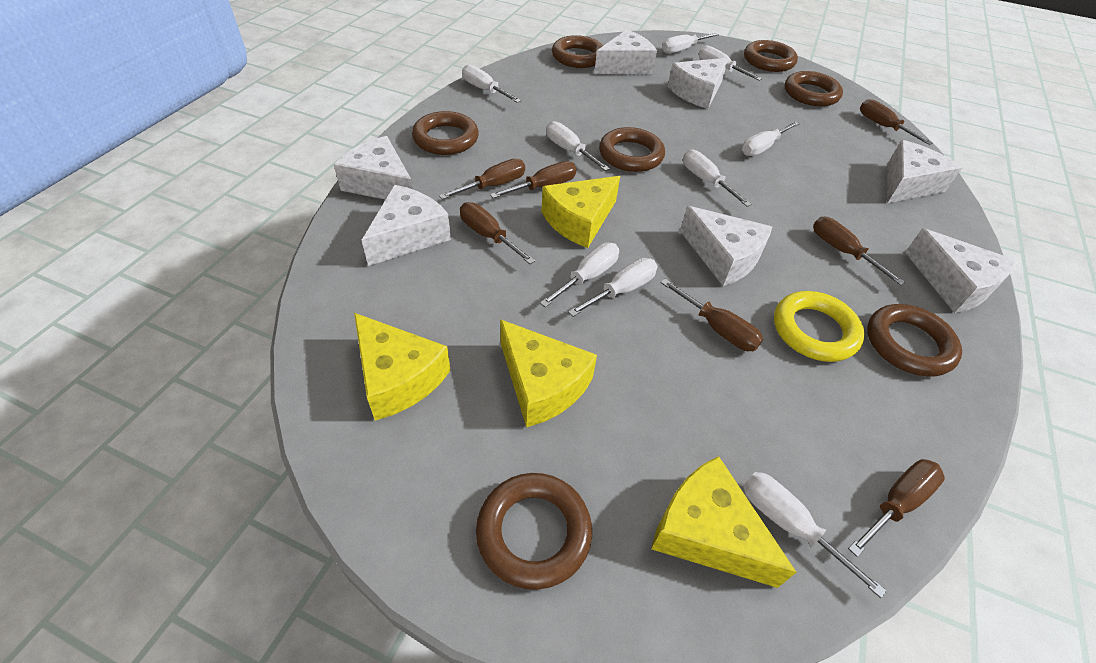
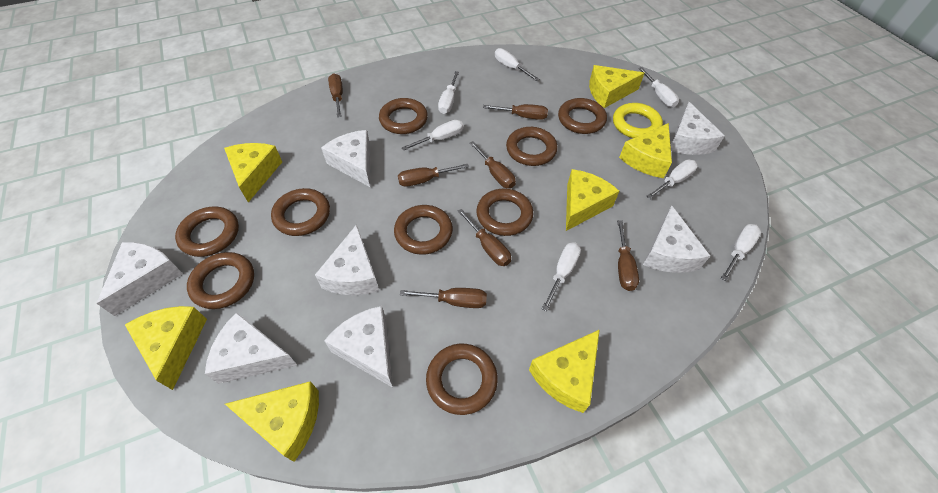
brown ring: 7 -> 9
white screwdriver: 9 -> 7
yellow cheese: 4 -> 7

